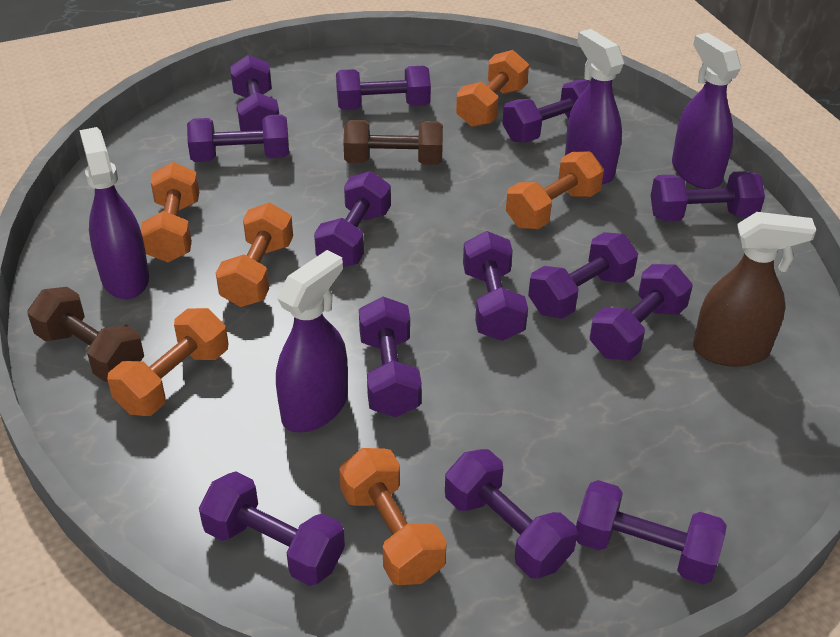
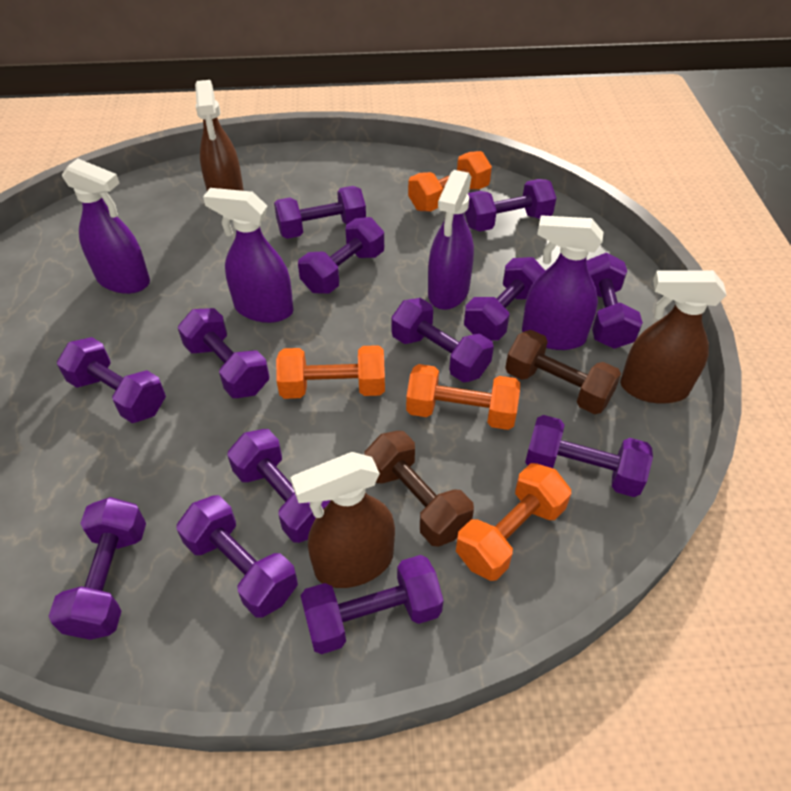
brown spray bottle: 1 -> 3
orange dumbbell: 6 -> 4

